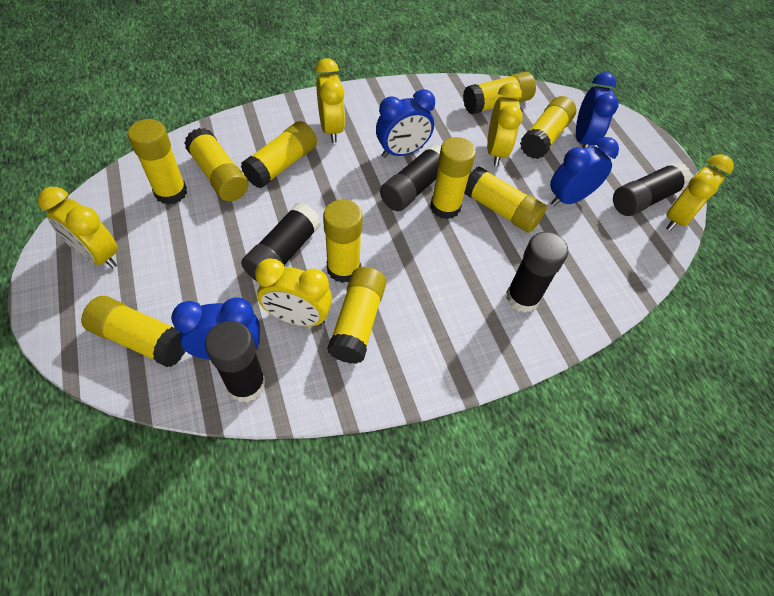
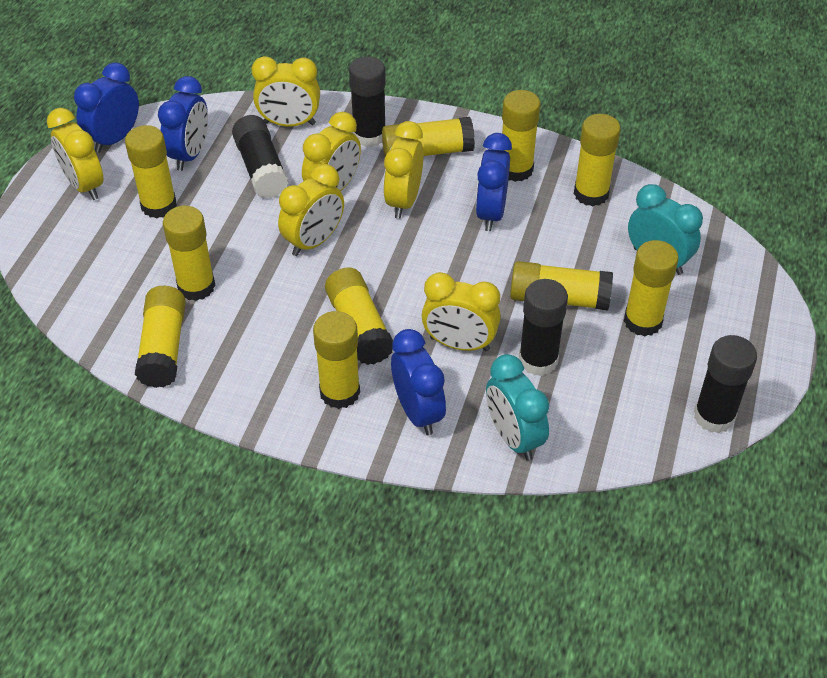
black glue stick: 5 -> 4
turquoise clock: 0 -> 2
yellow clock: 5 -> 6

